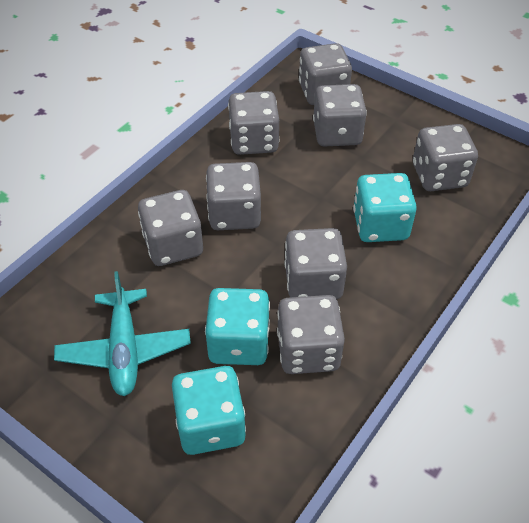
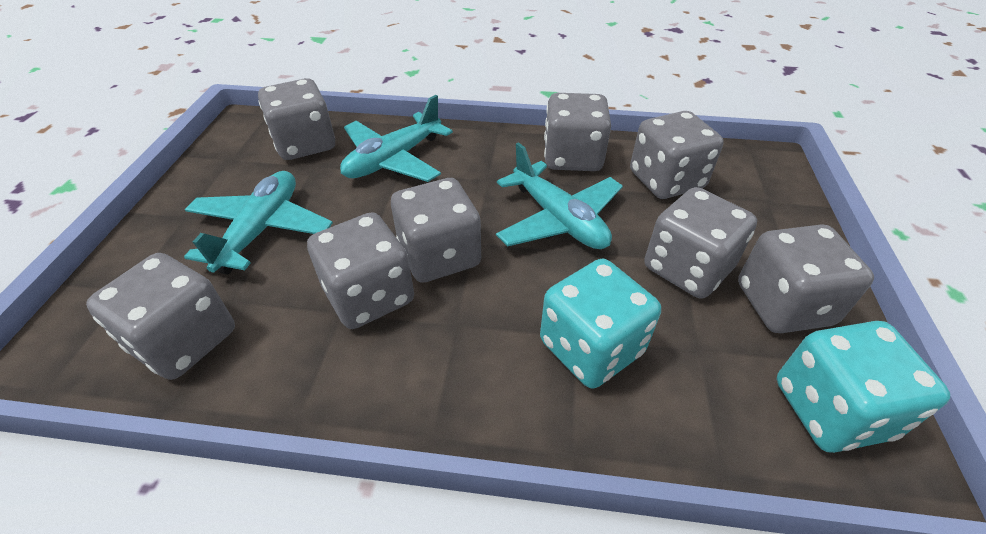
turquoise dice: 3 -> 2
turquoise plane: 1 -> 3

